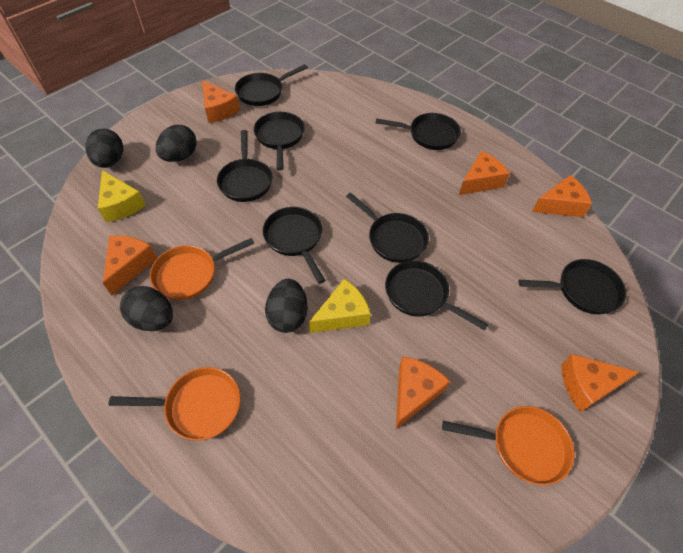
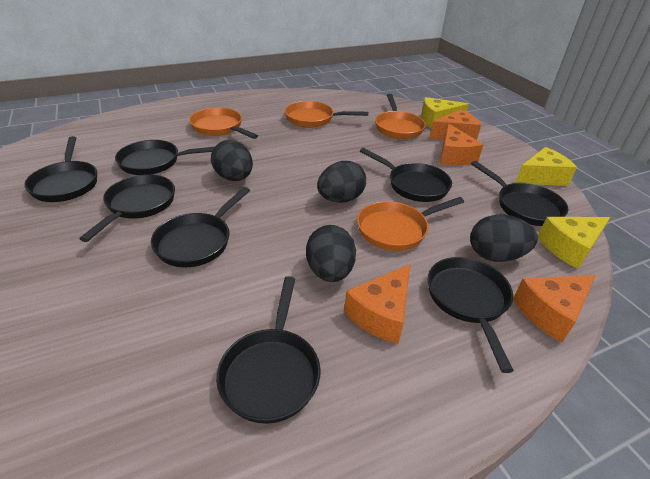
orange cheese: 6 -> 4
orange pan: 3 -> 4
yellow cheese: 2 -> 3

